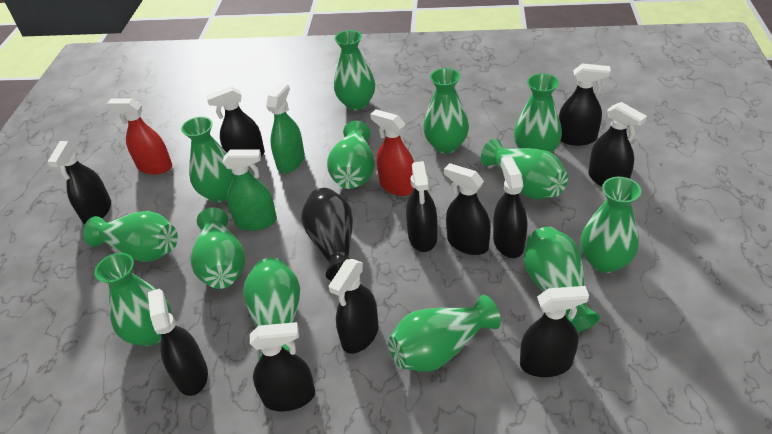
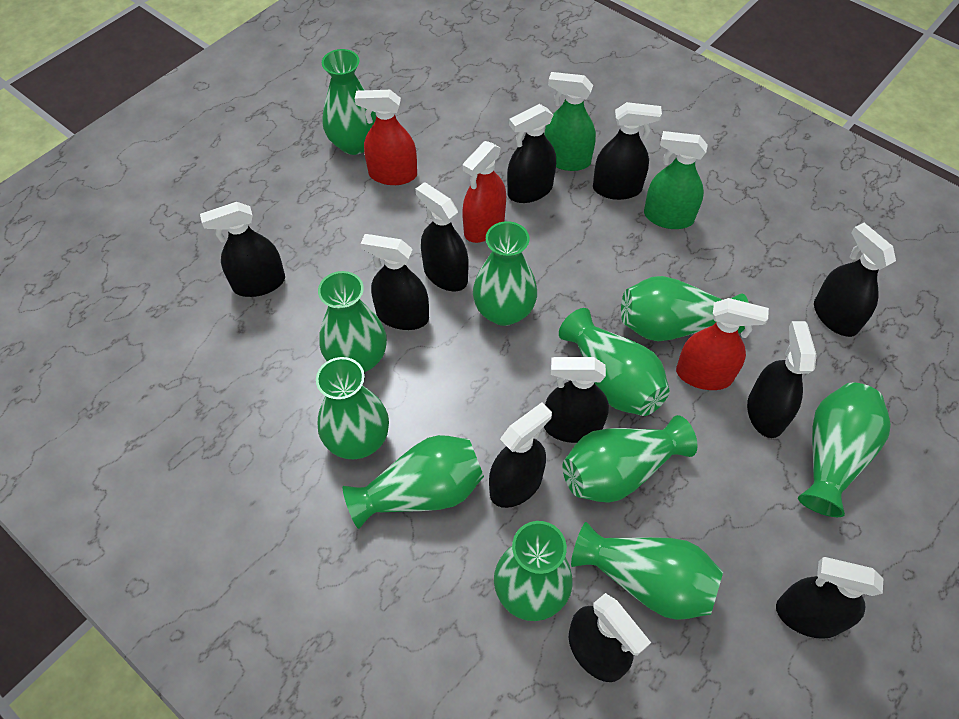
black vase: 1 -> 0
green vase: 13 -> 11
red spray bottle: 2 -> 3

